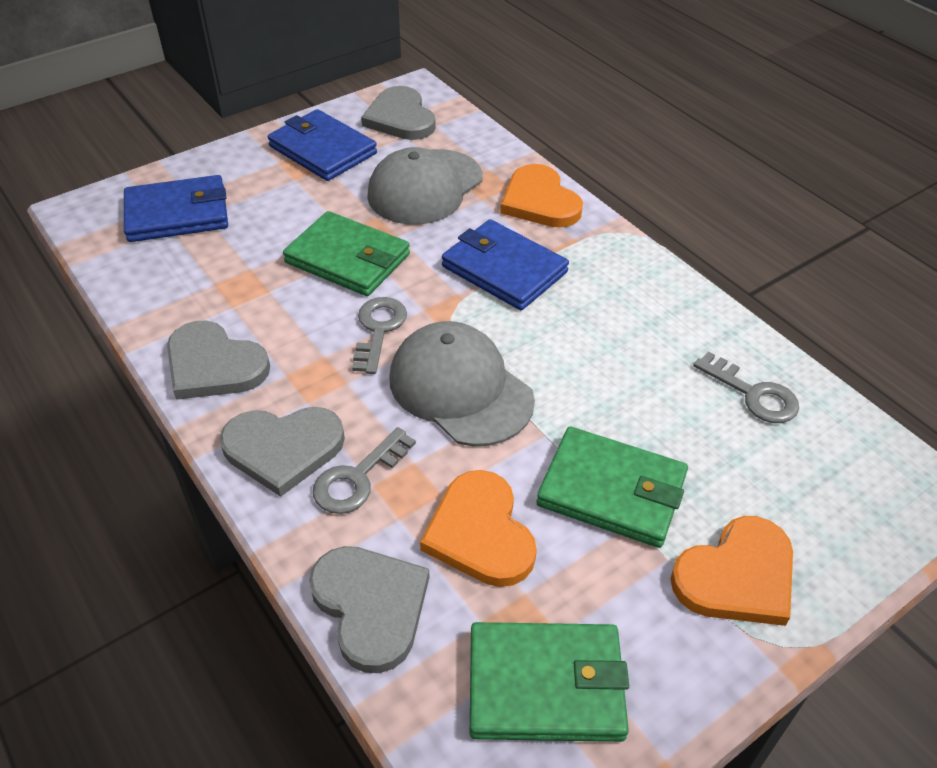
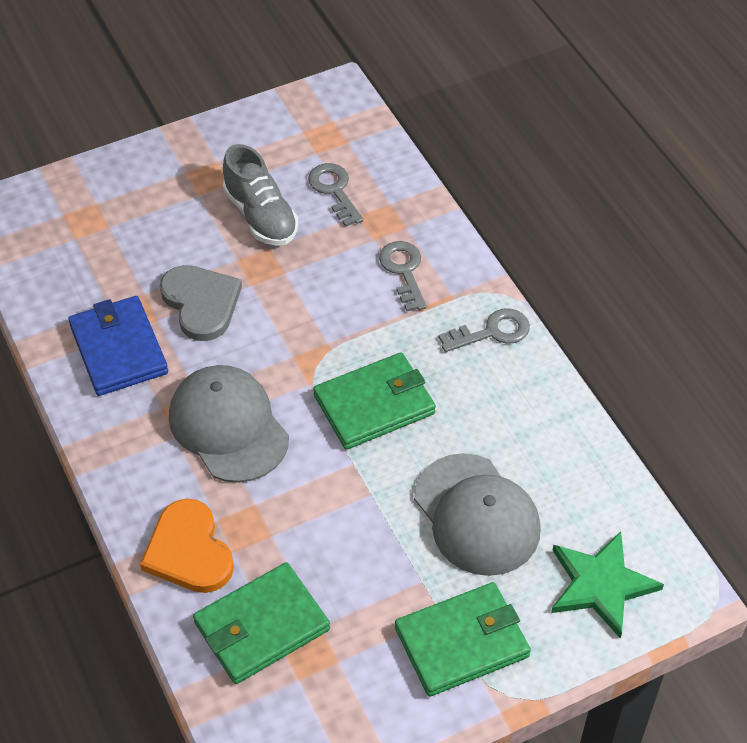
blue wallet: 3 -> 1
green star: 0 -> 1
grey heart: 4 -> 1
grey shoe: 0 -> 1
orange heart: 3 -> 1

